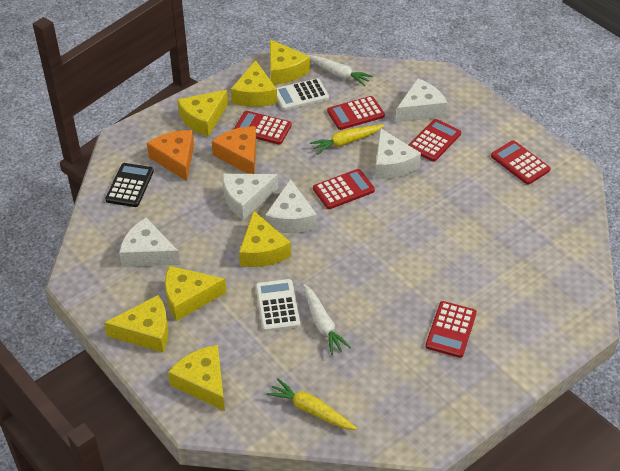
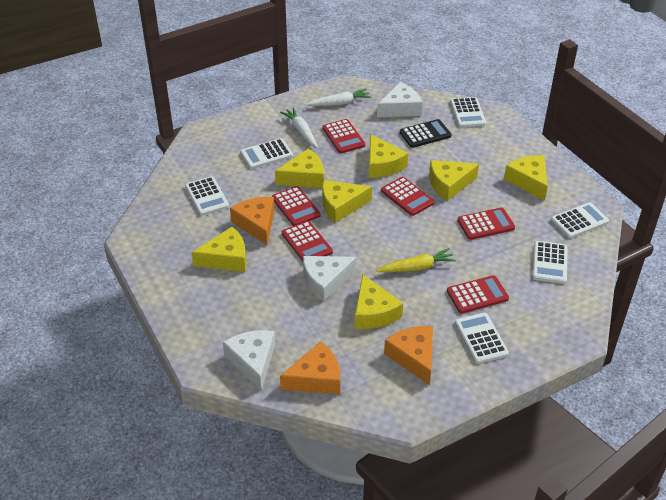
orange cheese: 2 -> 3
white calculator: 2 -> 6
white cheese: 5 -> 3
yellow carrot: 2 -> 1

